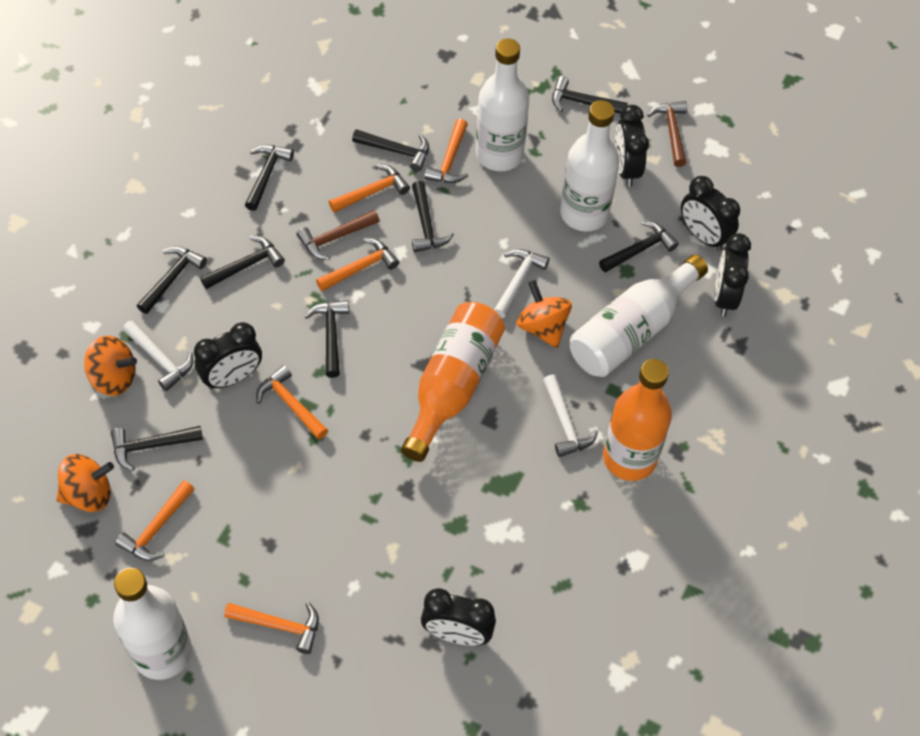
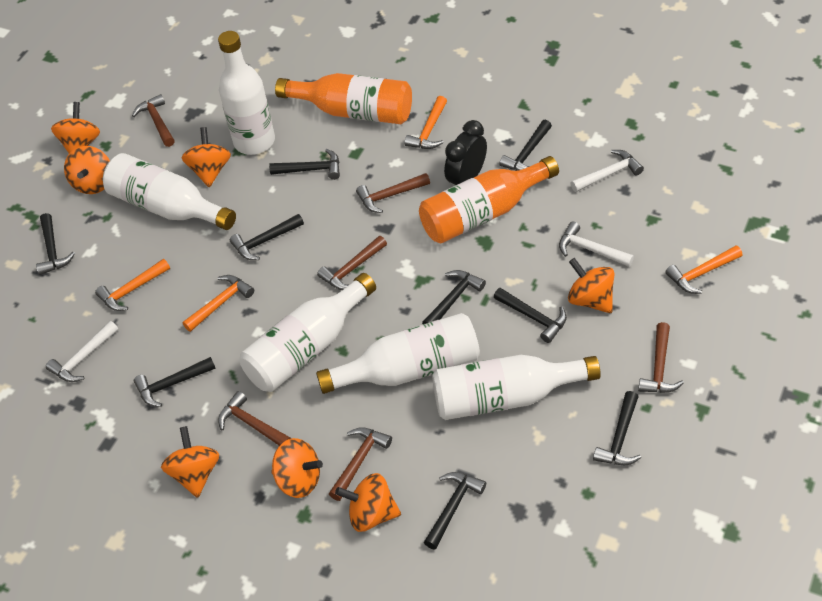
black clock: 5 -> 1
brown hammer: 2 -> 6
orange hammer: 6 -> 4
orange spinning top: 3 -> 7
white bottle: 4 -> 5

